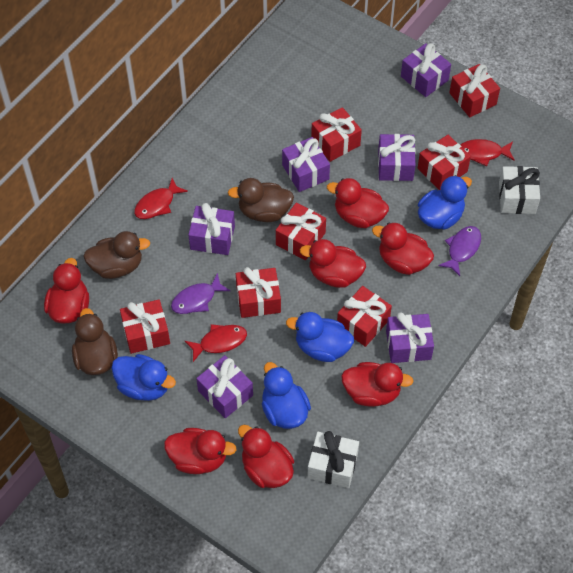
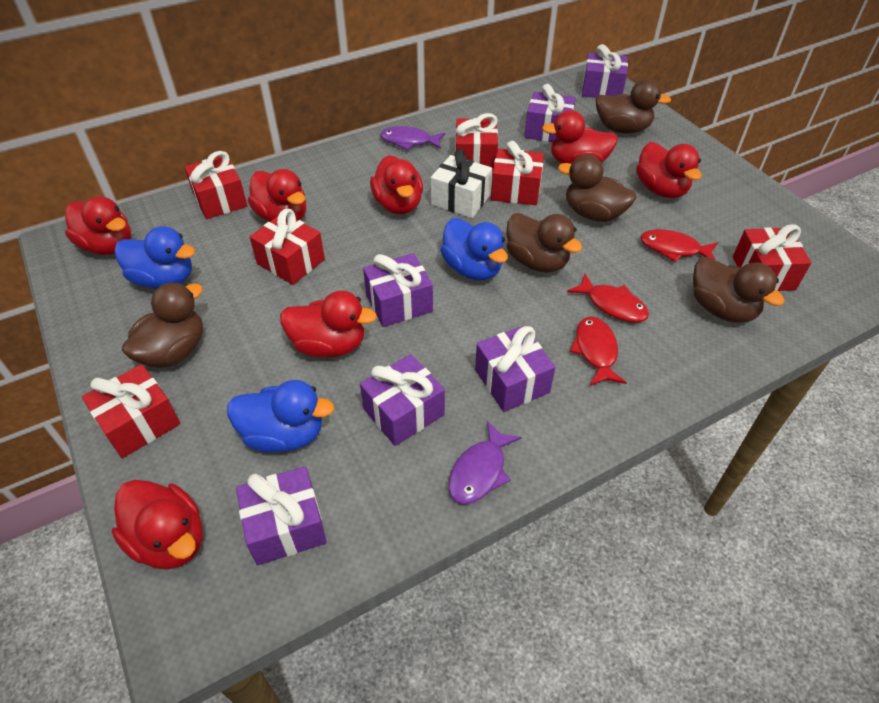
blue duck: 4 -> 3
brown duck: 3 -> 5
red gift: 7 -> 6
white gift: 2 -> 1

